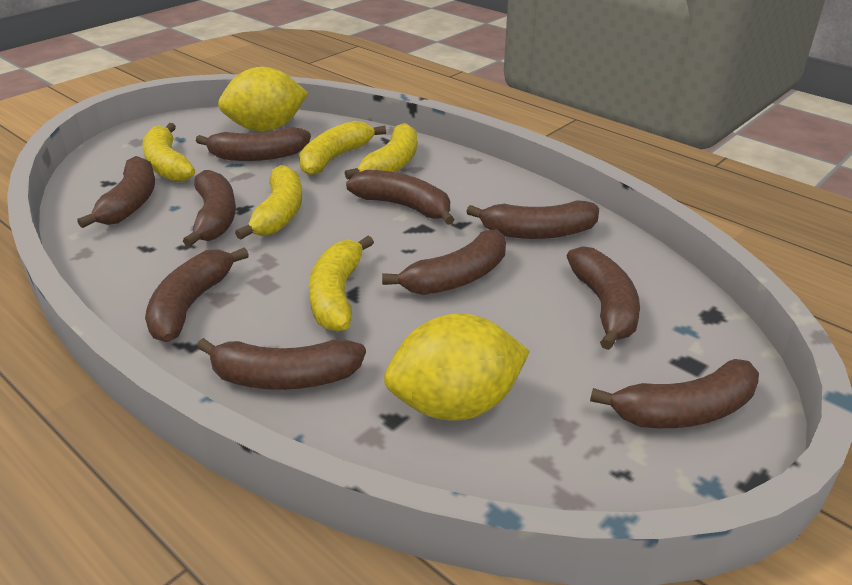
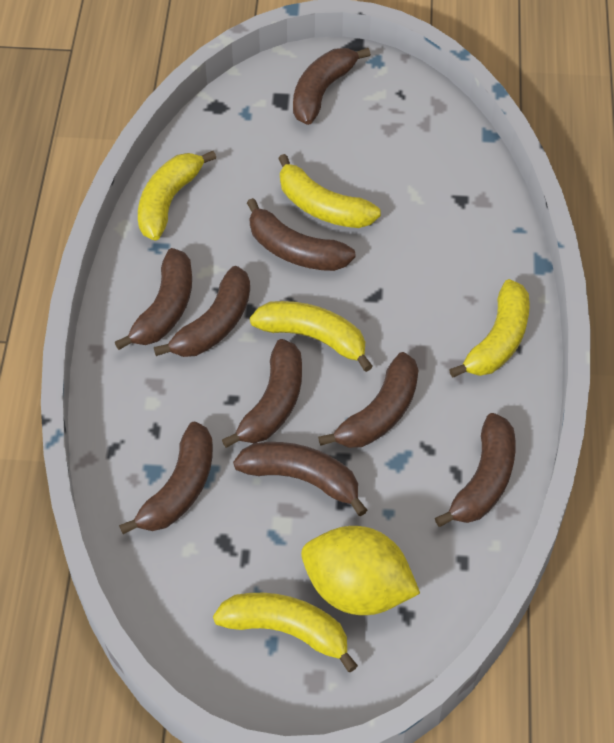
brown banana: 10 -> 9
yellow lemon: 2 -> 1

